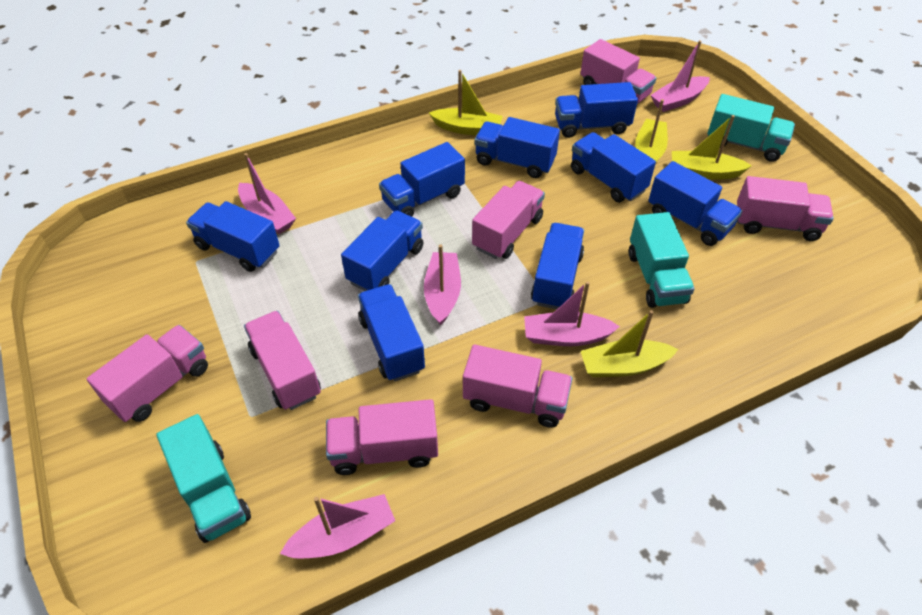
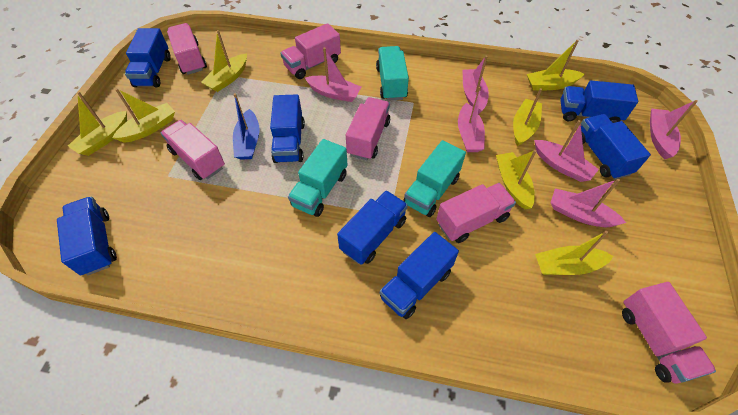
blue boat: 0 -> 1
blue truck: 9 -> 7
pink boat: 5 -> 6
pink truck: 7 -> 6
yellow boat: 4 -> 7

